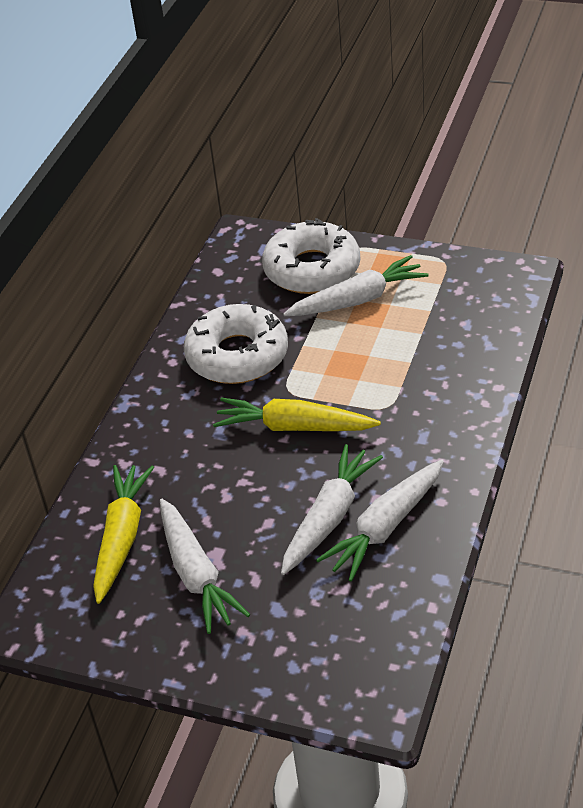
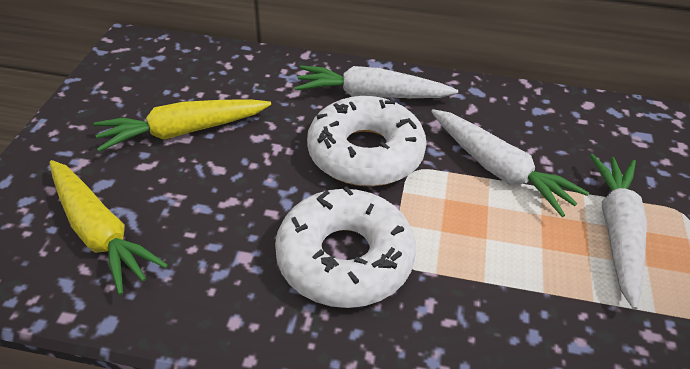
white carrot: 4 -> 3

